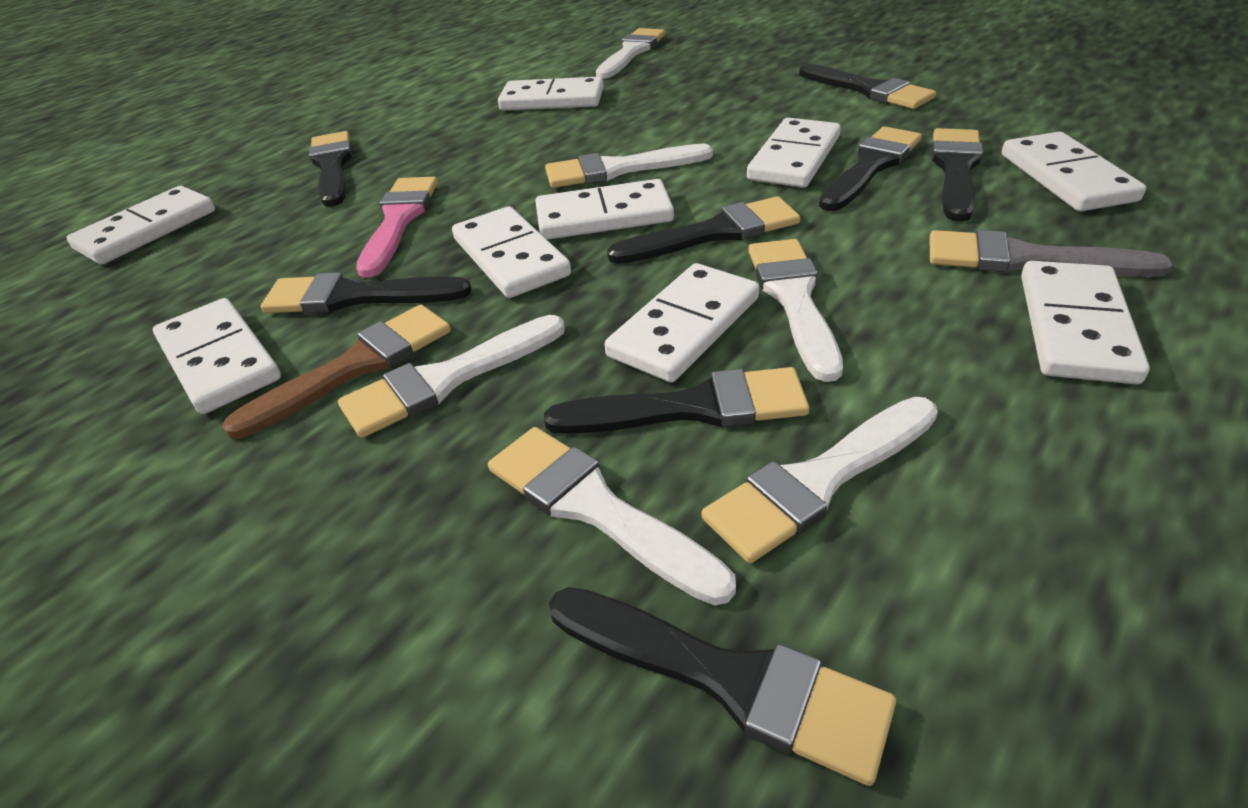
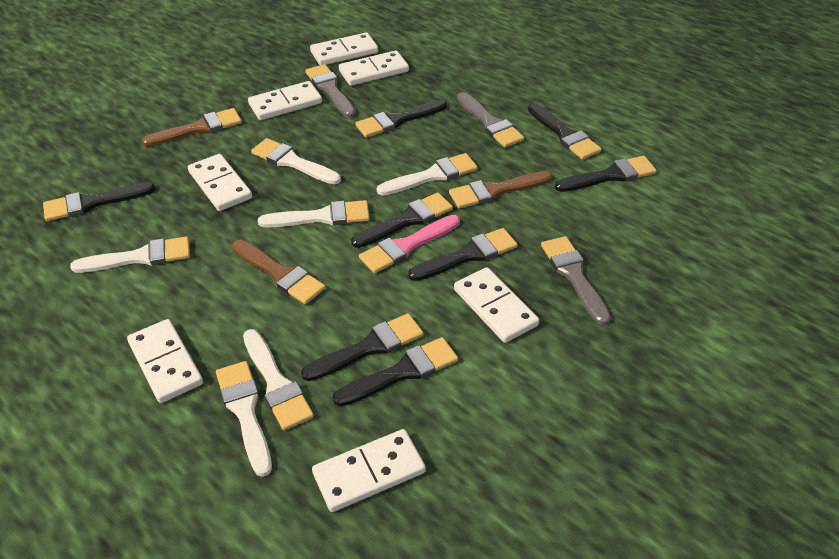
brown brush: 1 -> 3
grey brush: 1 -> 3
white domino: 9 -> 7

